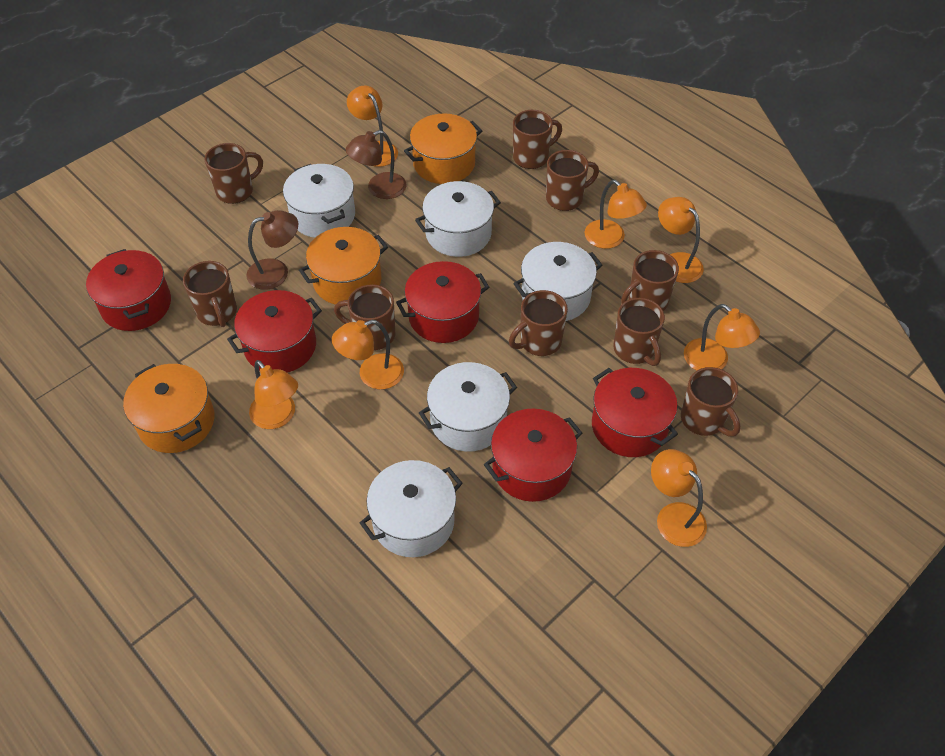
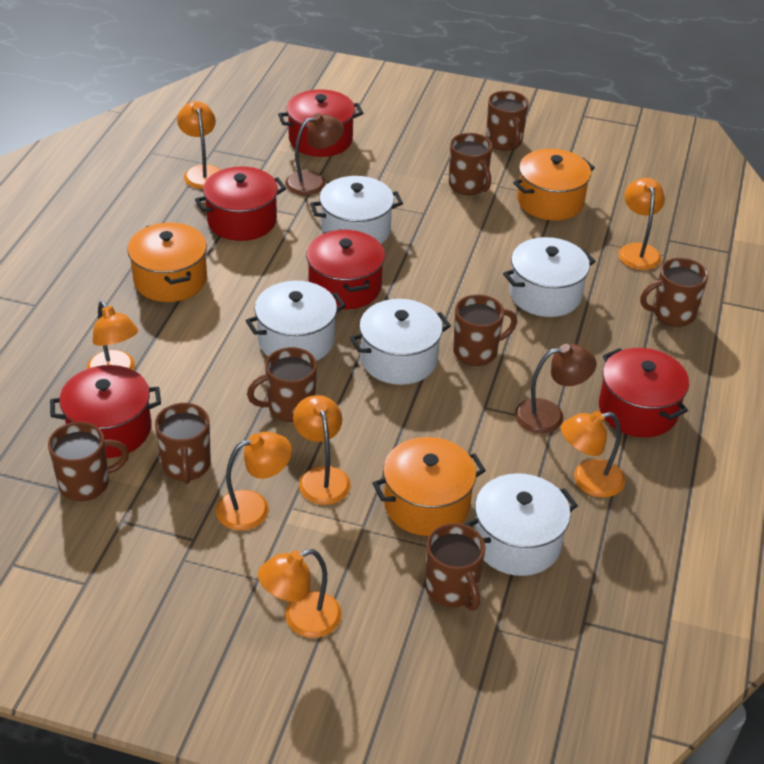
brown mug: 9 -> 8

